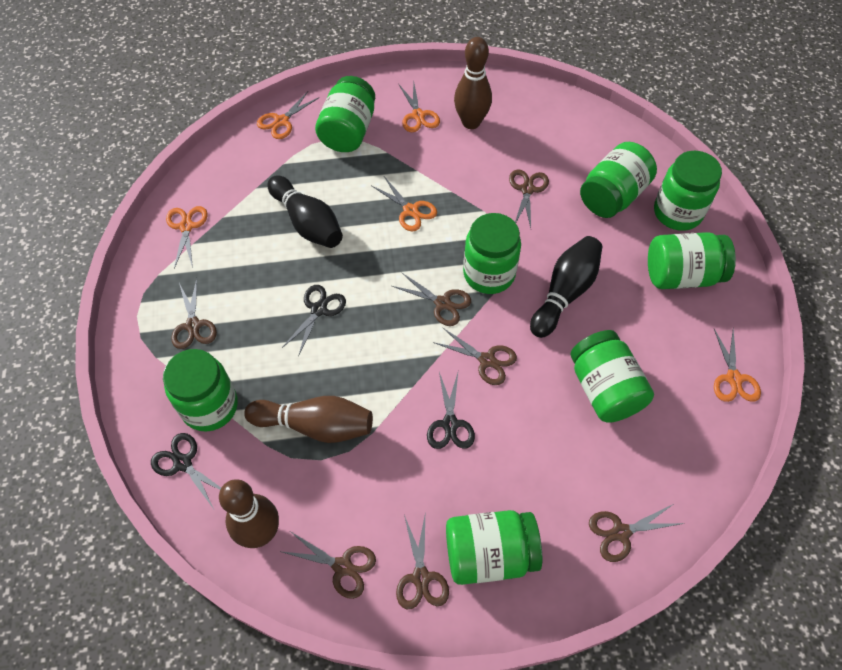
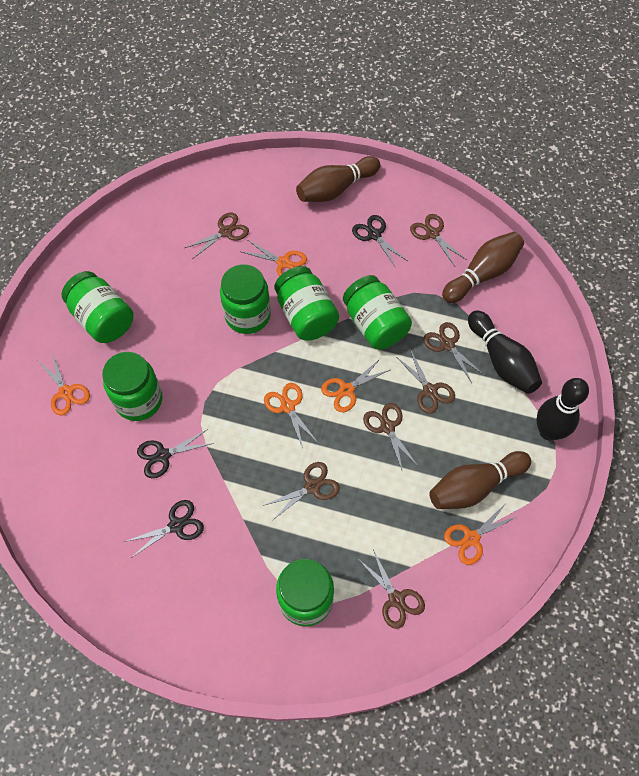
green jar: 8 -> 6

